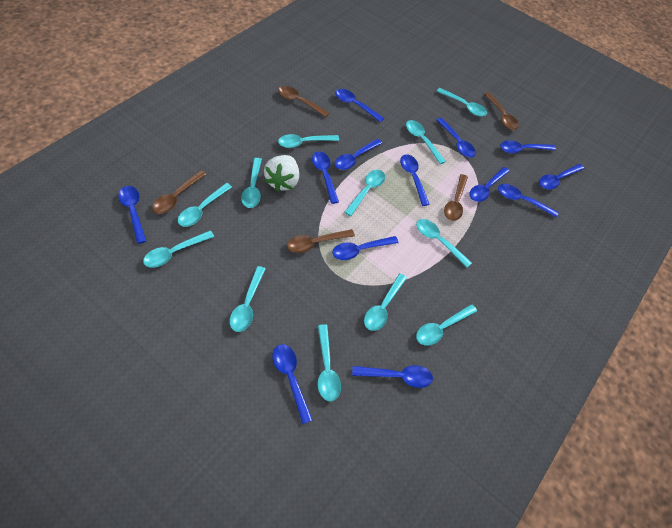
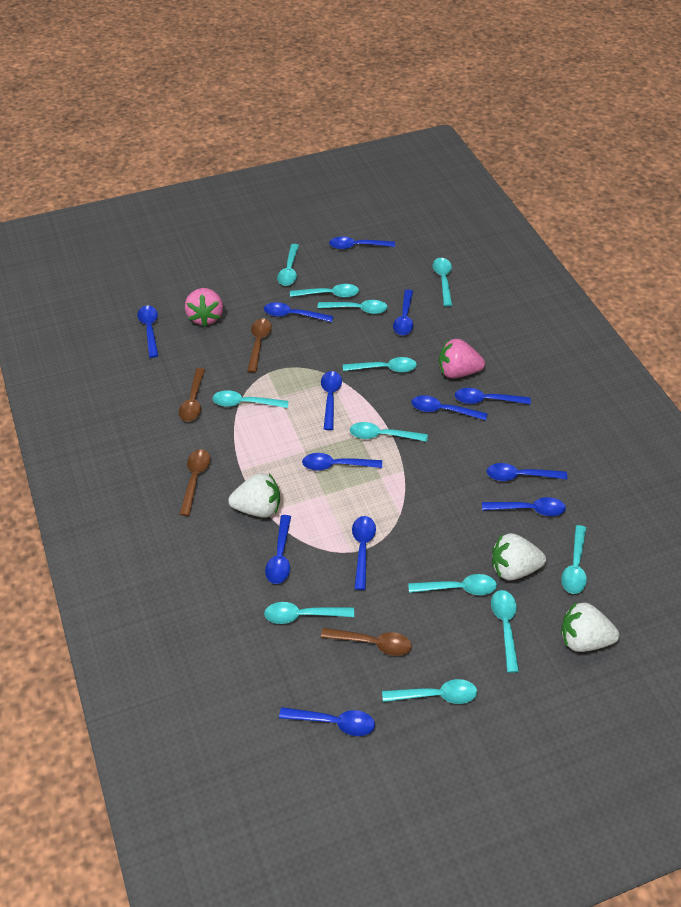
brown spoon: 5 -> 4
pink strawberry: 0 -> 2
white strawberry: 1 -> 3

